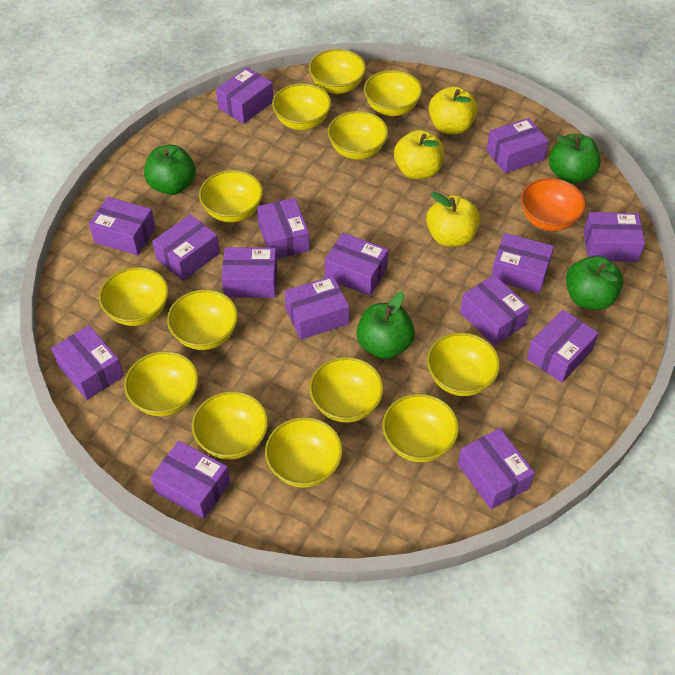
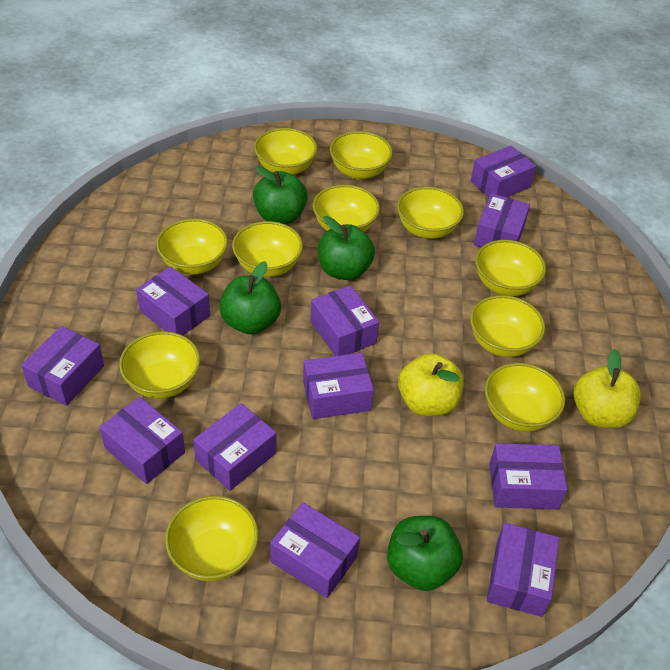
orange bowl: 1 -> 0
purple box: 15 -> 11
yellow apple: 3 -> 2
yellow bowl: 13 -> 11

